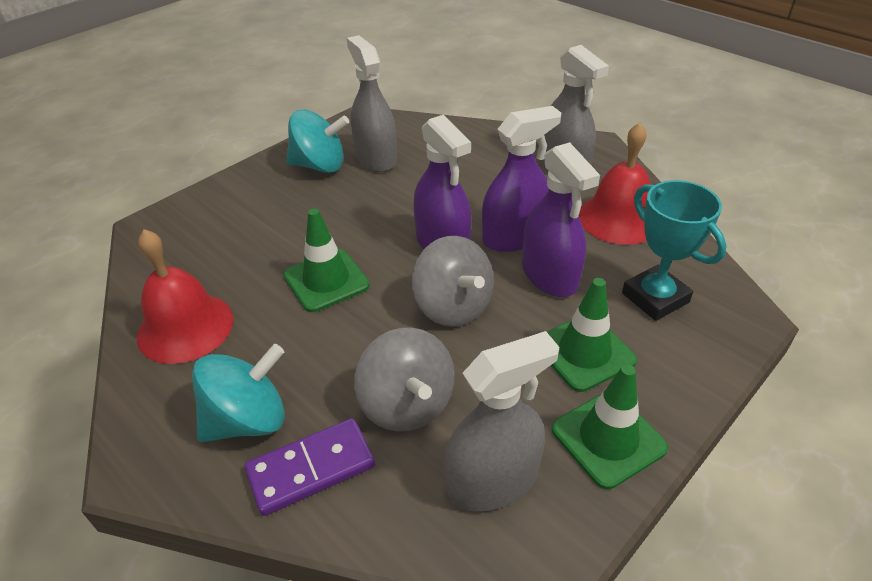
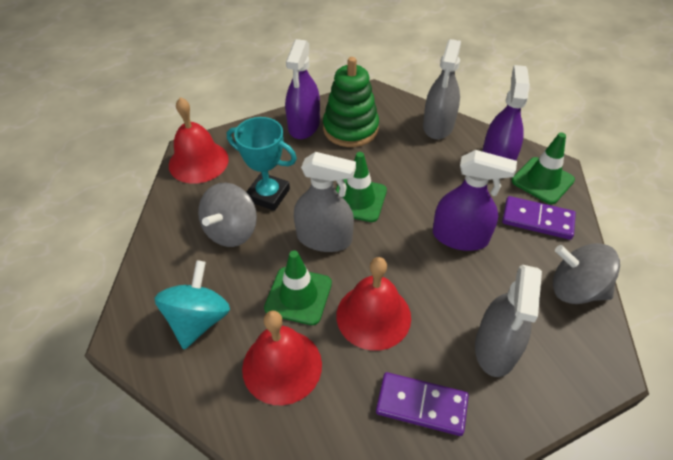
green stacking toy: 0 -> 1
purple domino: 1 -> 2
red bell: 2 -> 3
turquoise spinning top: 2 -> 1

